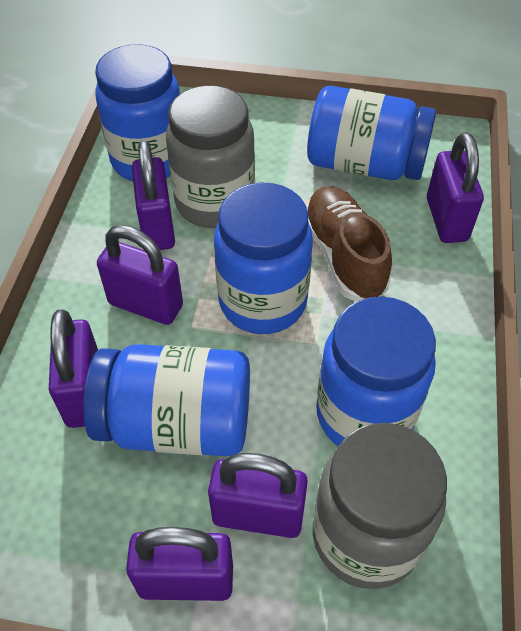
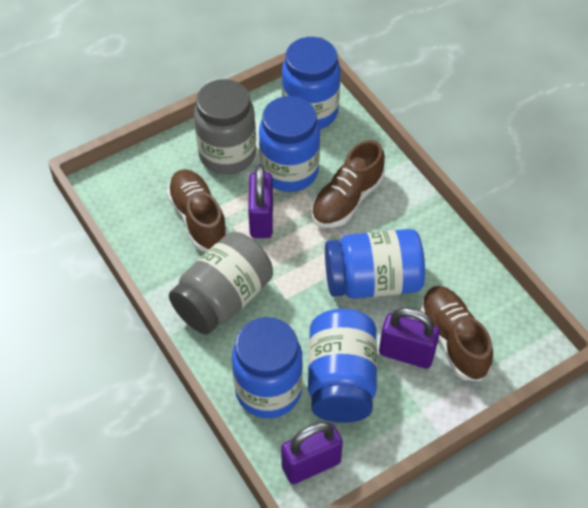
brown shoe: 1 -> 3
purple padlock: 6 -> 3

